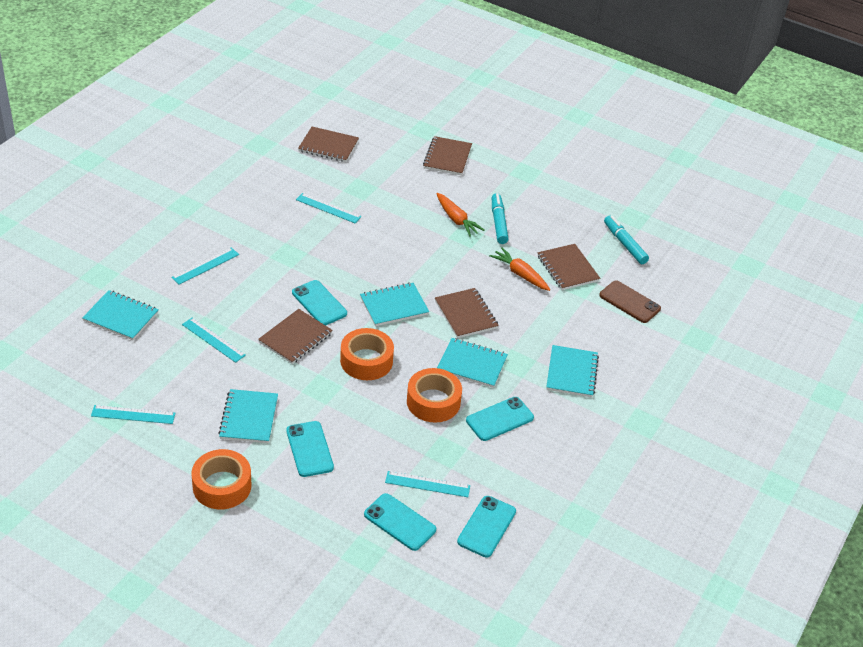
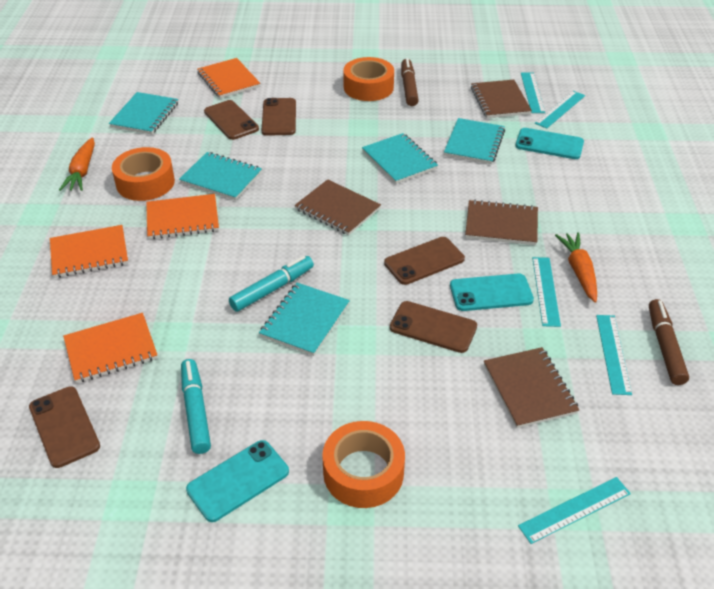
brown marker: 0 -> 2
brown notebook: 5 -> 4
brown phone: 1 -> 5
orange notebook: 0 -> 4
turquoise phone: 5 -> 3

